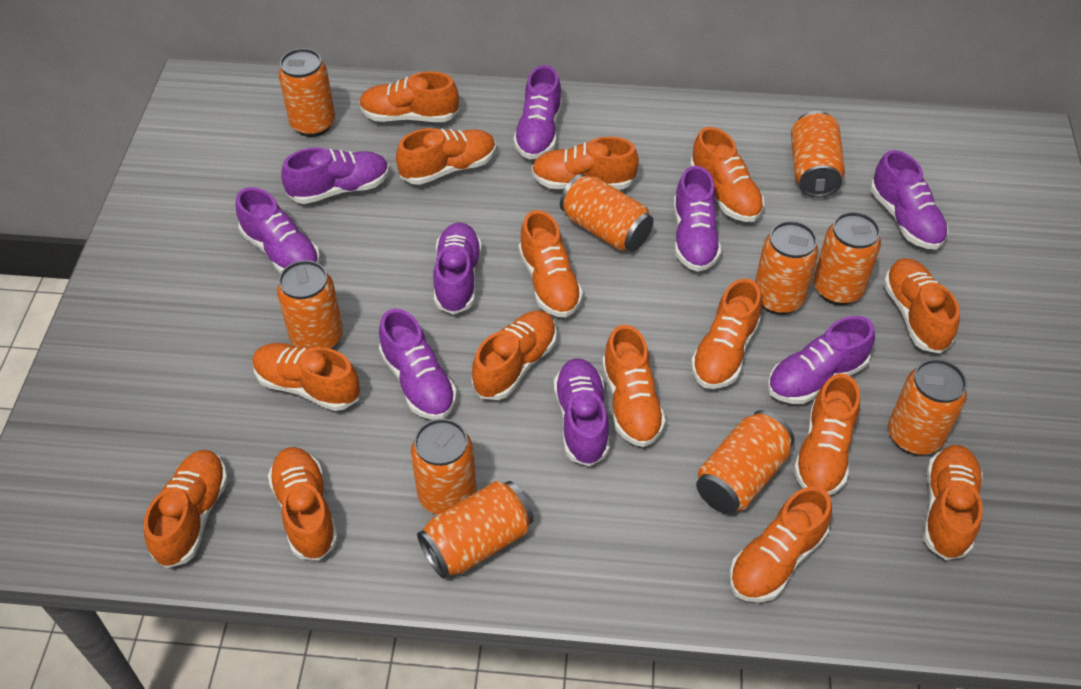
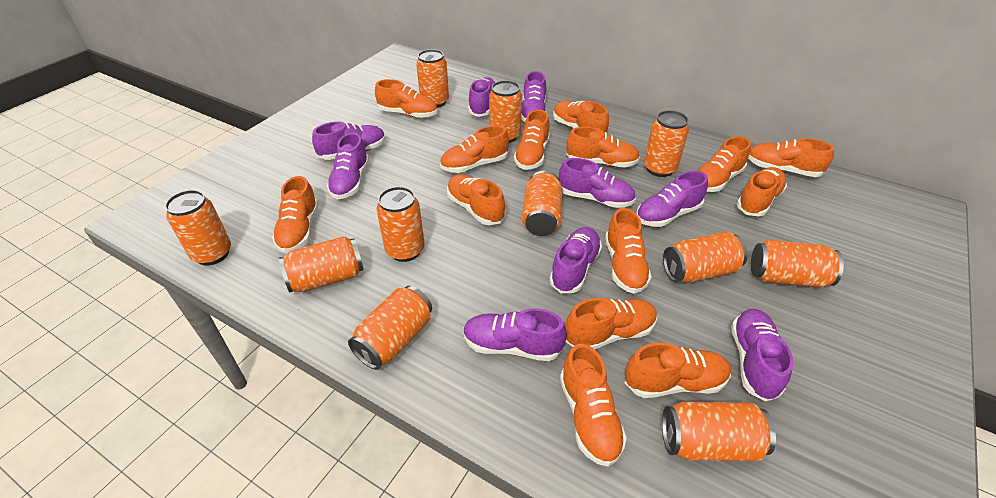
orange can: 10 -> 11
orange shoe: 15 -> 14

